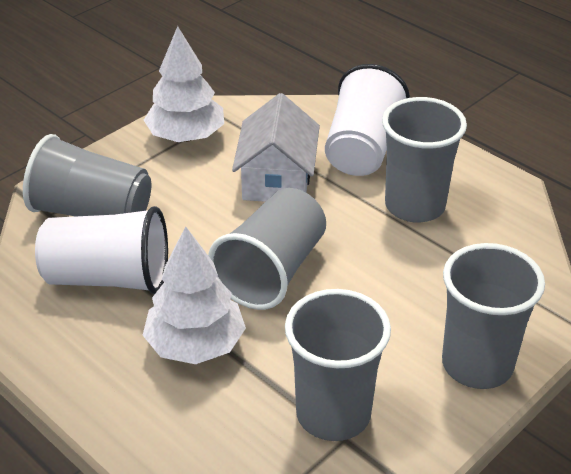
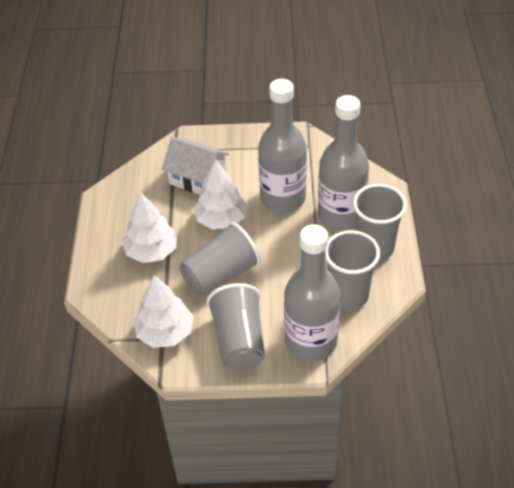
grey bottle: 0 -> 3
grey cup: 5 -> 4
white cup: 2 -> 0
white tree: 2 -> 3

